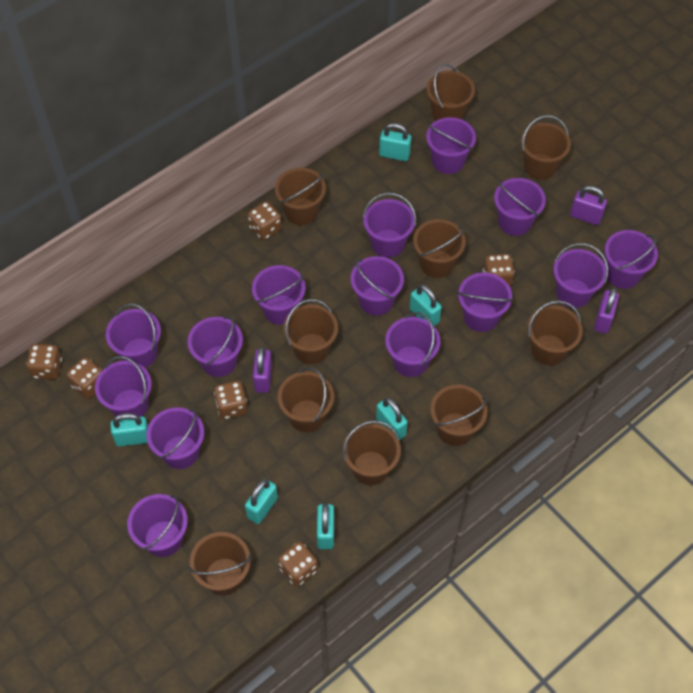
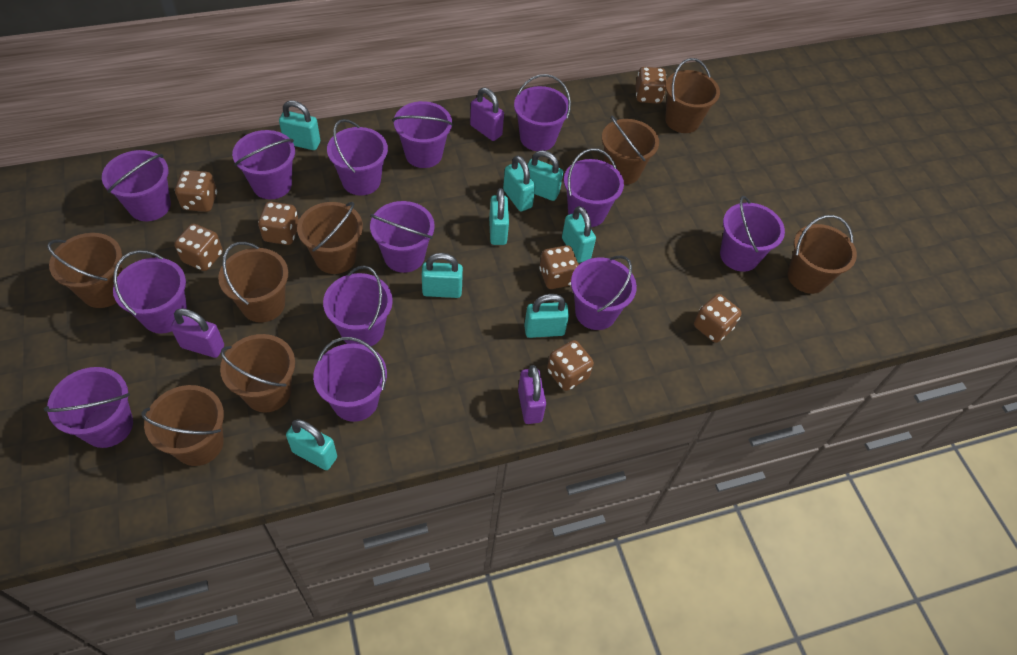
brown bucket: 10 -> 8
brown dice: 6 -> 7
purple bucket: 14 -> 13
turquoise padlock: 6 -> 8

